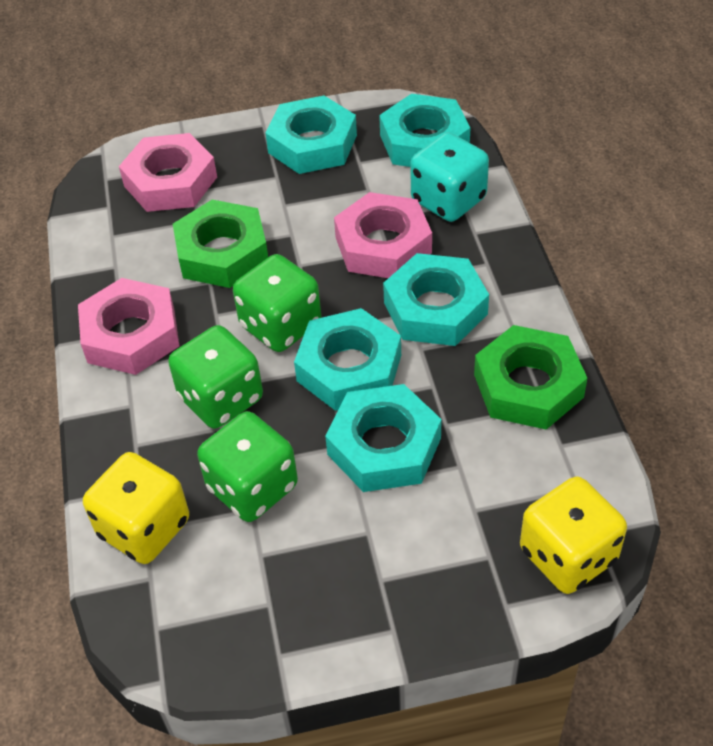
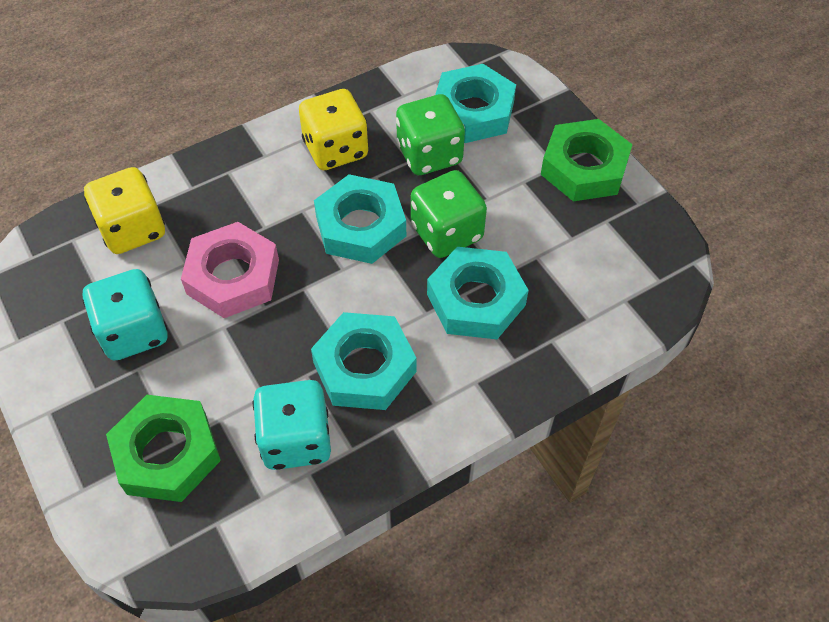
green dice: 3 -> 2
pink nut: 3 -> 1
turquoise dice: 1 -> 2
turquoise nut: 5 -> 4

